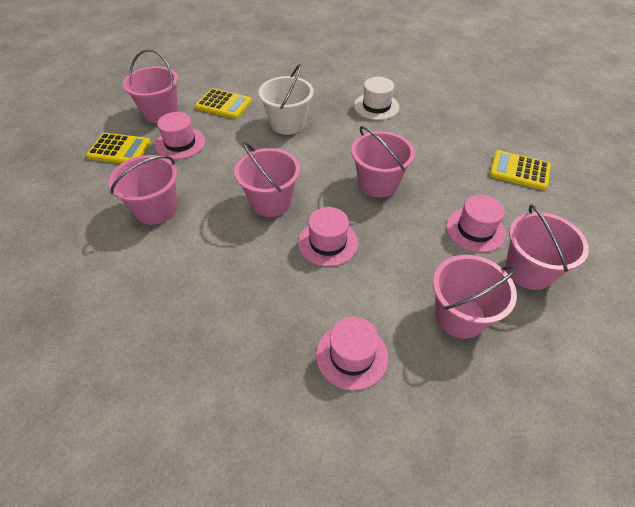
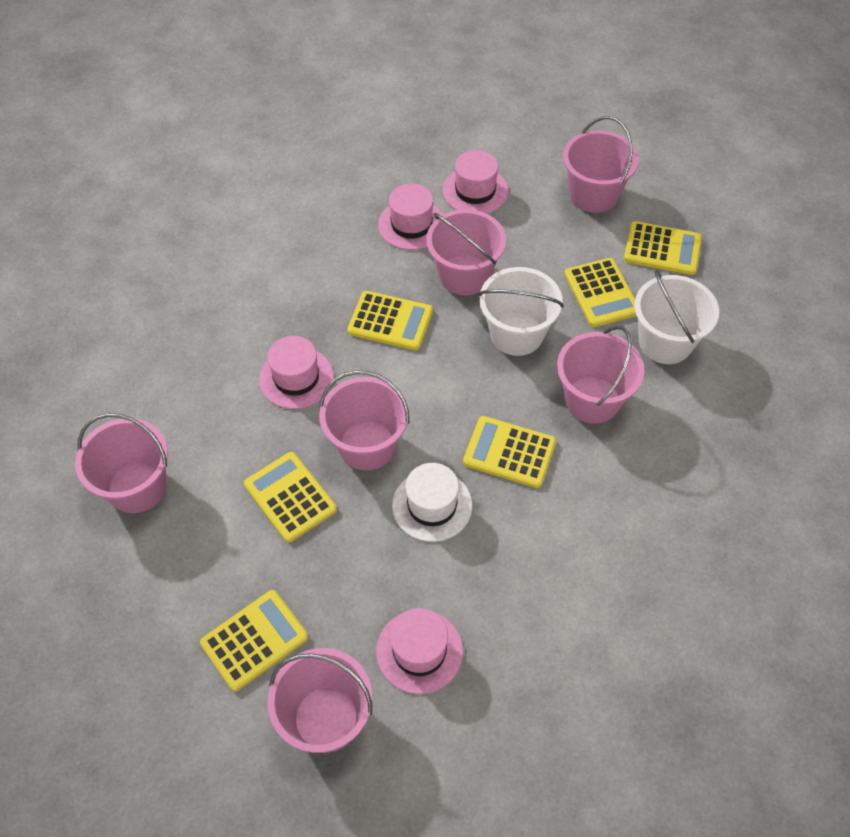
white bucket: 1 -> 2
yellow calculator: 3 -> 6

